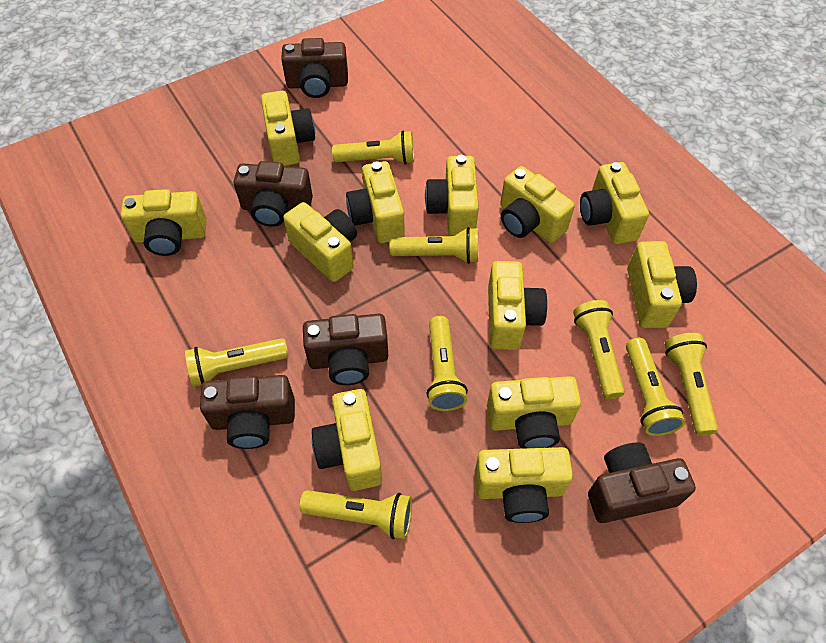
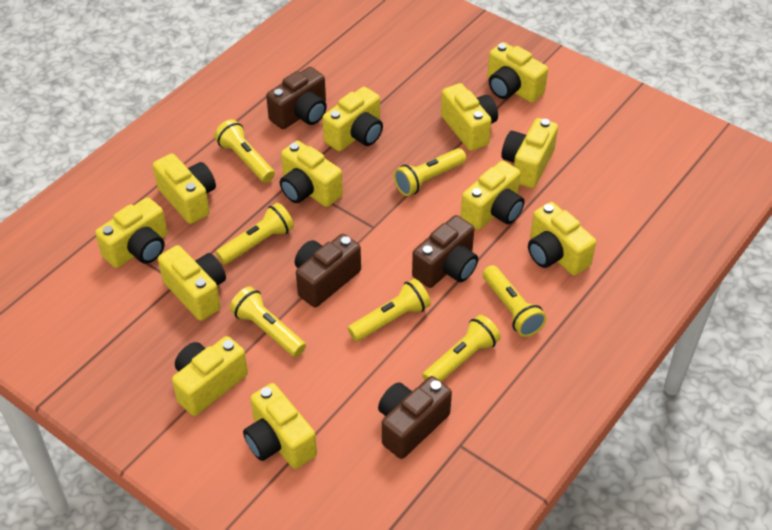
brown camera: 5 -> 4
yellow flashlight: 8 -> 7

